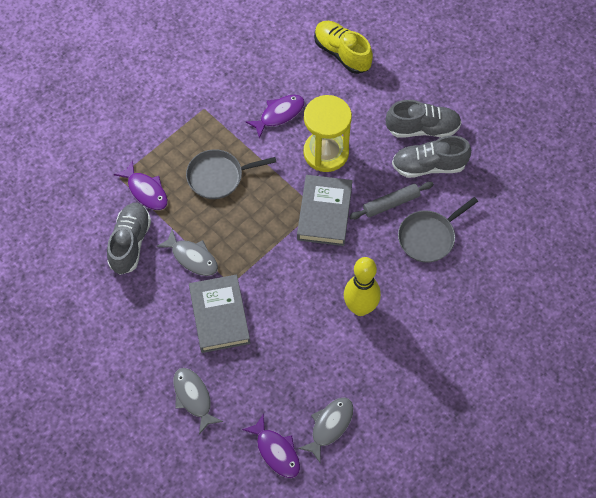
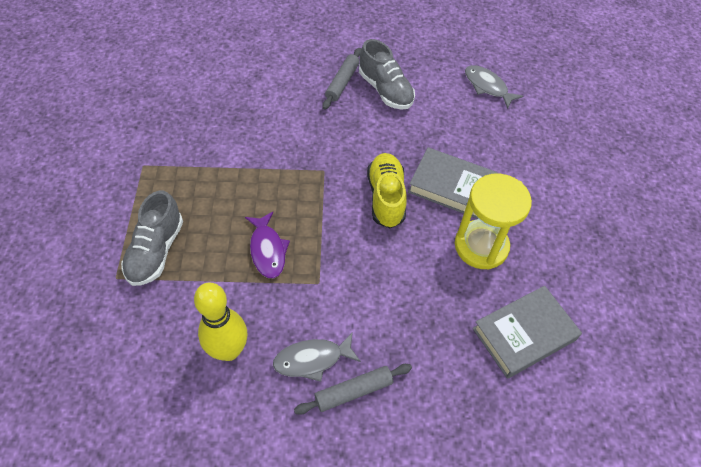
grey fish: 3 -> 2
grey pan: 2 -> 0
grey rolling pin: 1 -> 2
grey shoe: 3 -> 2
purple fish: 3 -> 1

